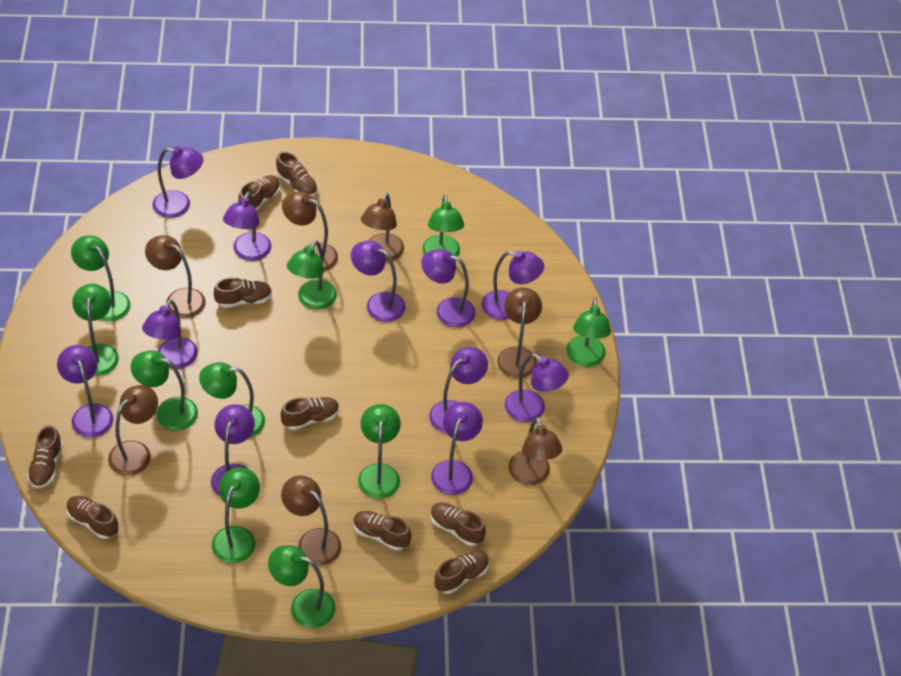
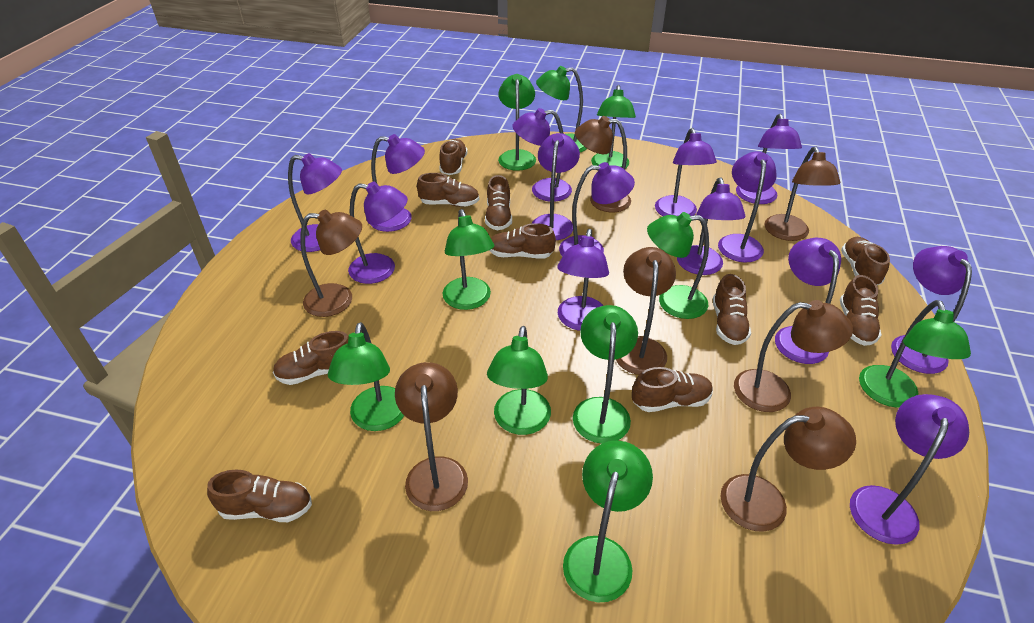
brown shoe: 9 -> 10
purple lamp: 11 -> 14

